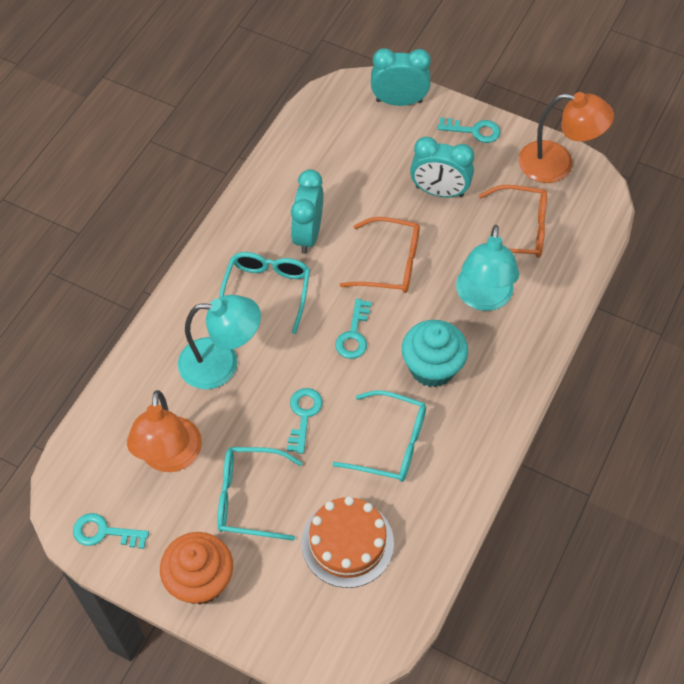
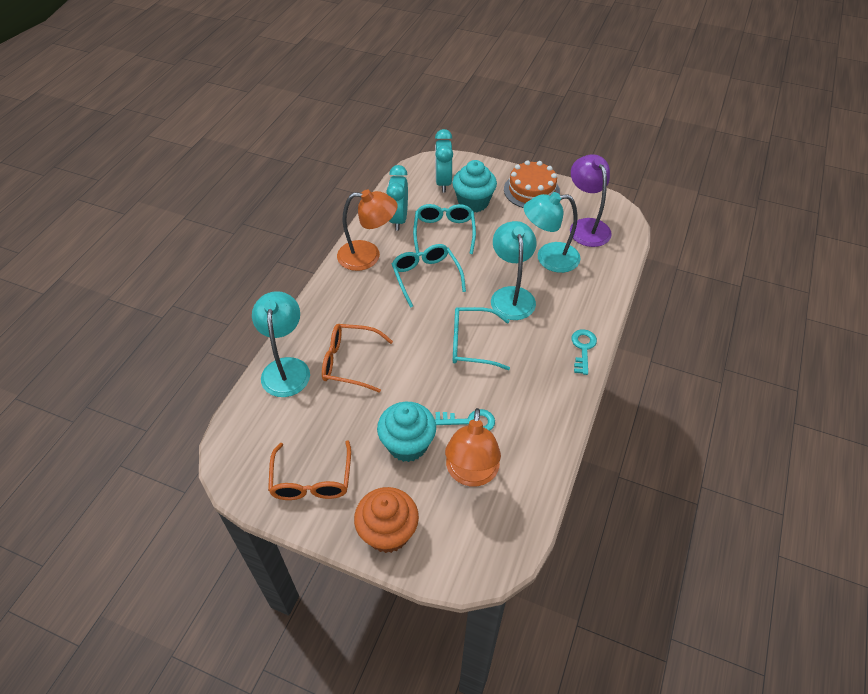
purple lamp: 0 -> 1
turquoise clock: 3 -> 2
turquoise cupcake: 1 -> 2
turquoise key: 4 -> 2
turquoise lamp: 2 -> 3

